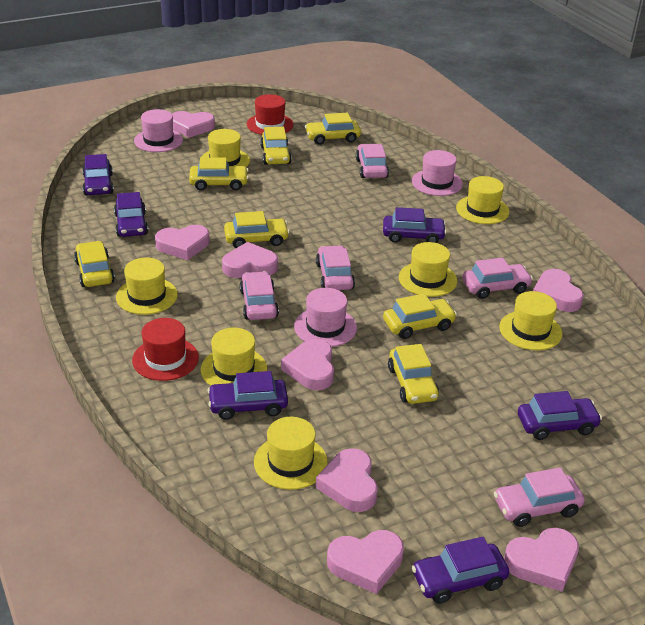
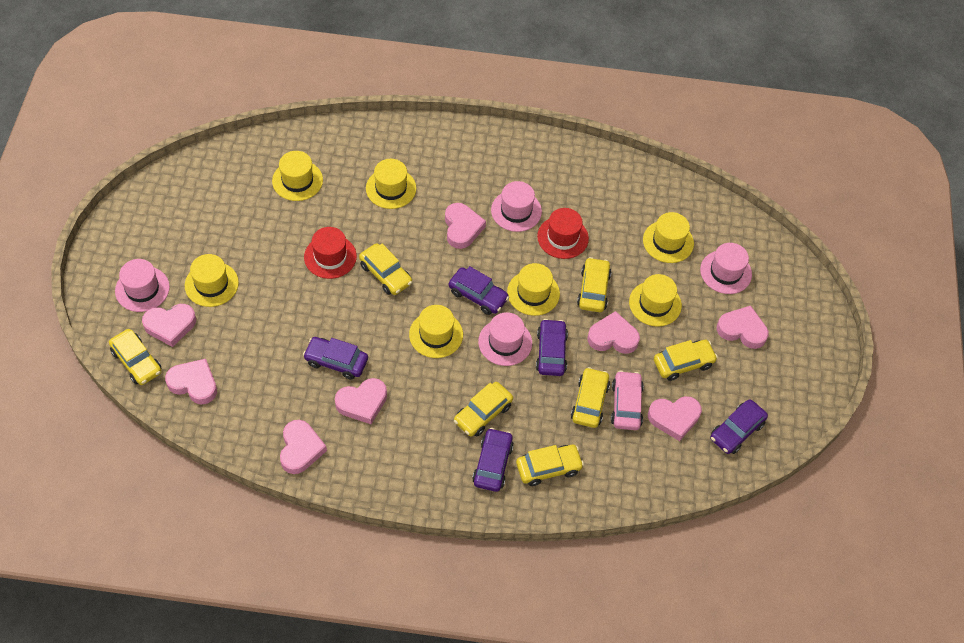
pink car: 5 -> 1
pink hat: 3 -> 4
purple car: 6 -> 5

